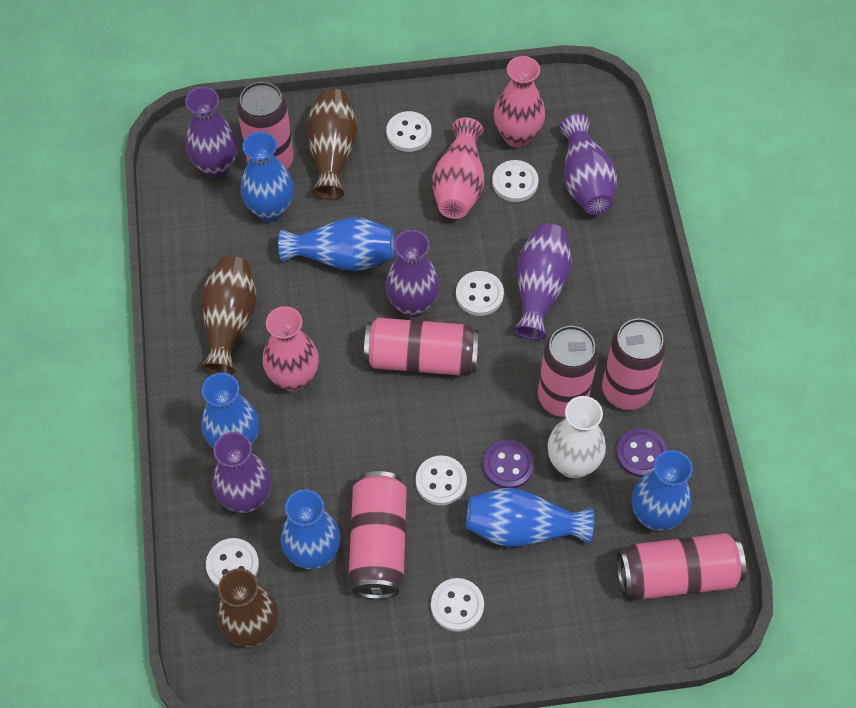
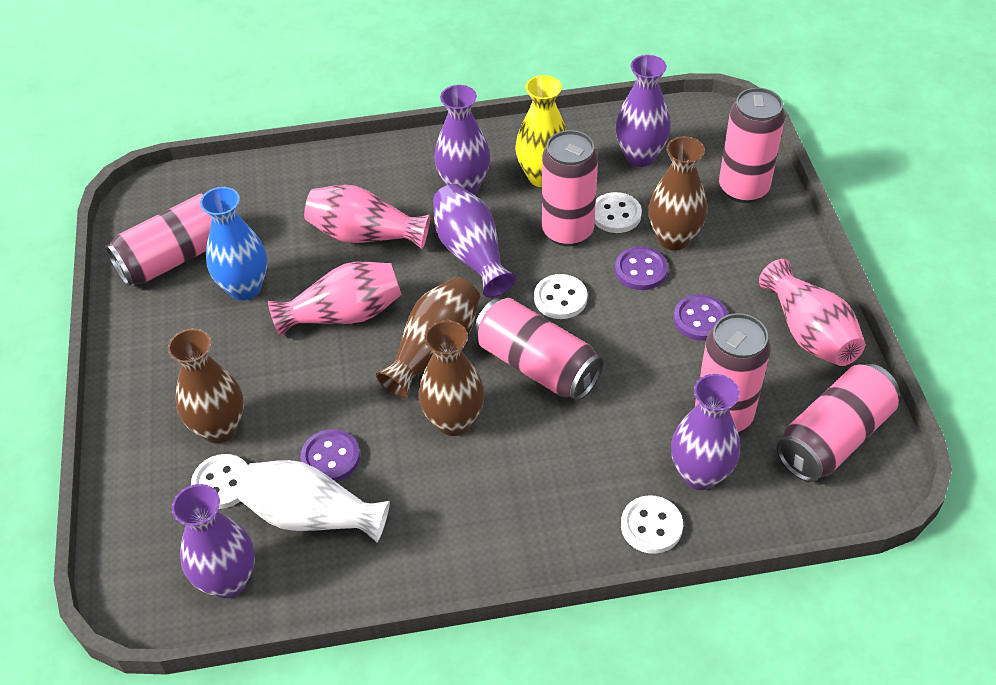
blue vase: 6 -> 1
brown vase: 3 -> 4
purple button: 2 -> 3
white button: 6 -> 4
yellow vase: 0 -> 1

